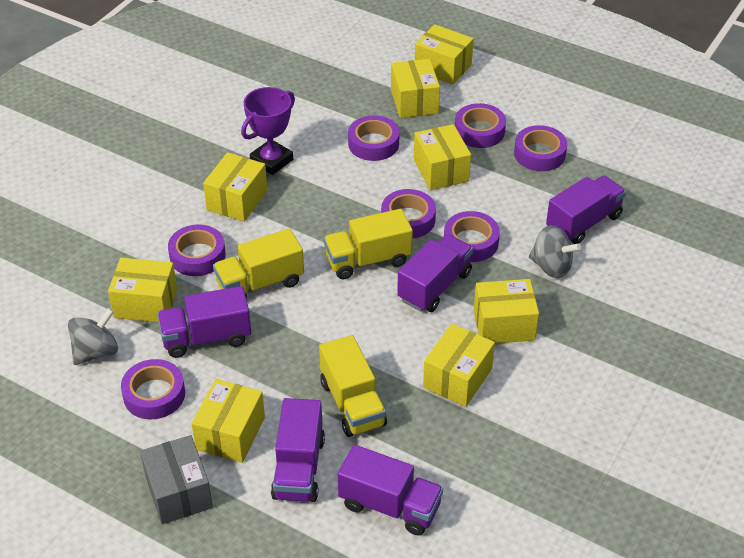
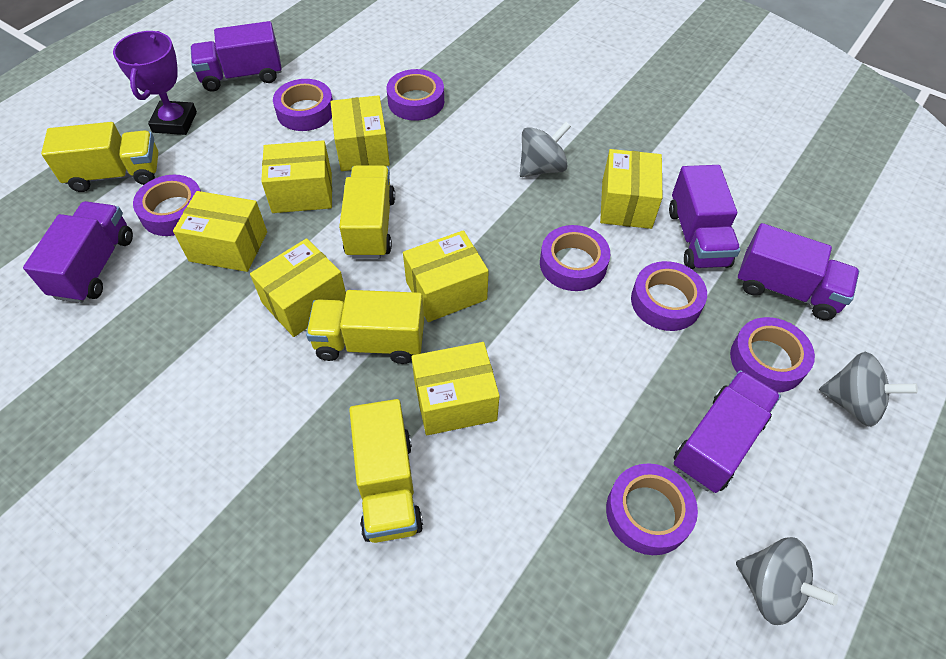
grey box: 1 -> 0
grey spinning top: 2 -> 3
yellow box: 8 -> 7
yellow truck: 3 -> 4

